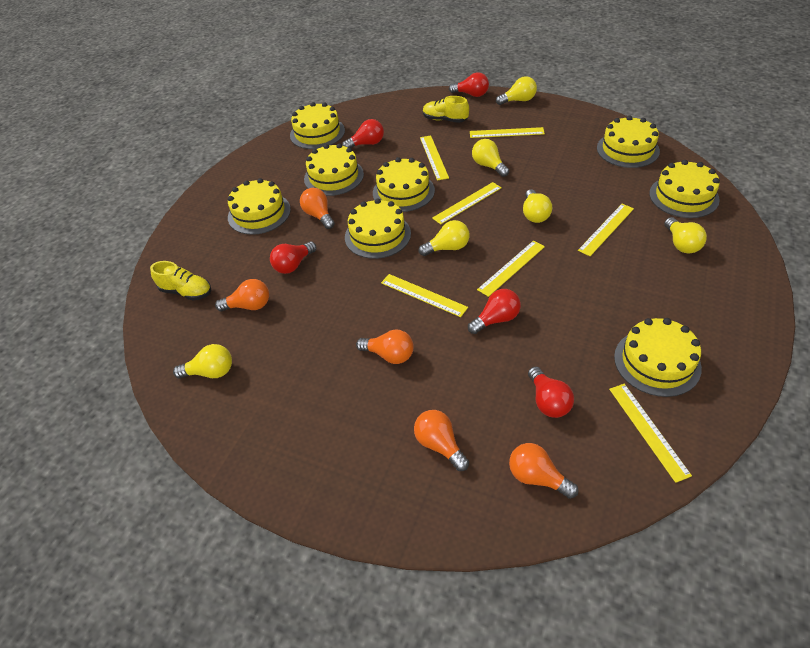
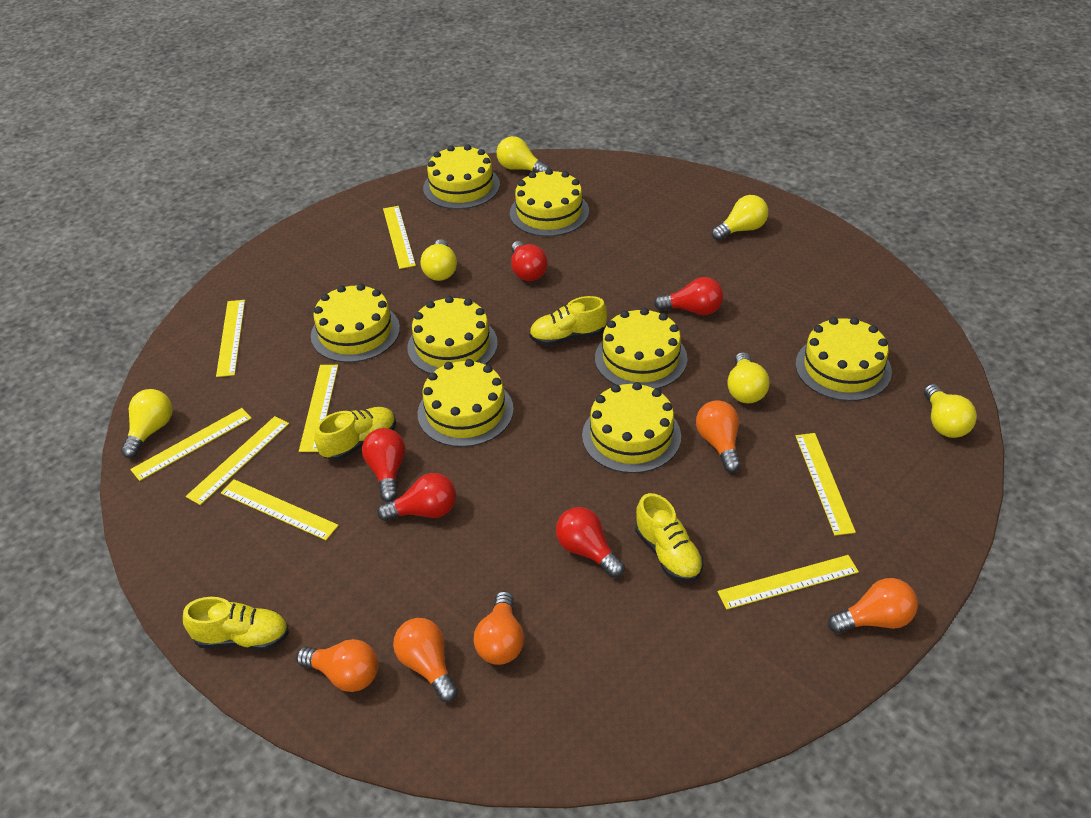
yellow ruler: 7 -> 8
yellow shoe: 2 -> 4

